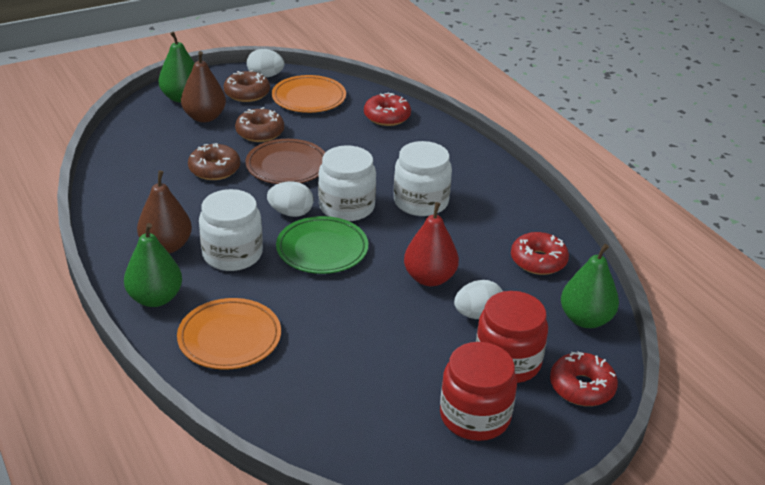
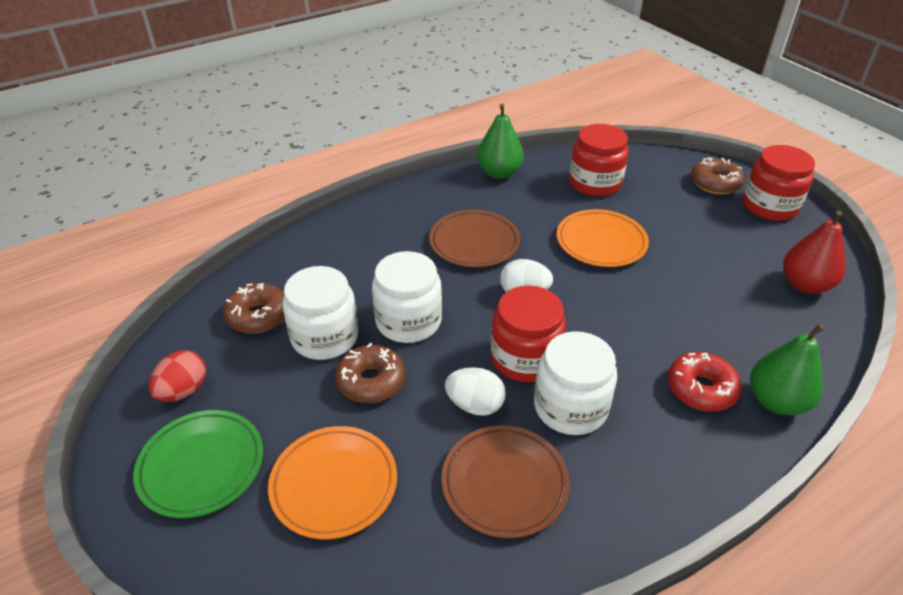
brown pear: 2 -> 0
brown plate: 1 -> 2
green pear: 3 -> 2
red donut: 3 -> 1
red egg: 0 -> 1
red jar: 2 -> 3
white egg: 3 -> 2

